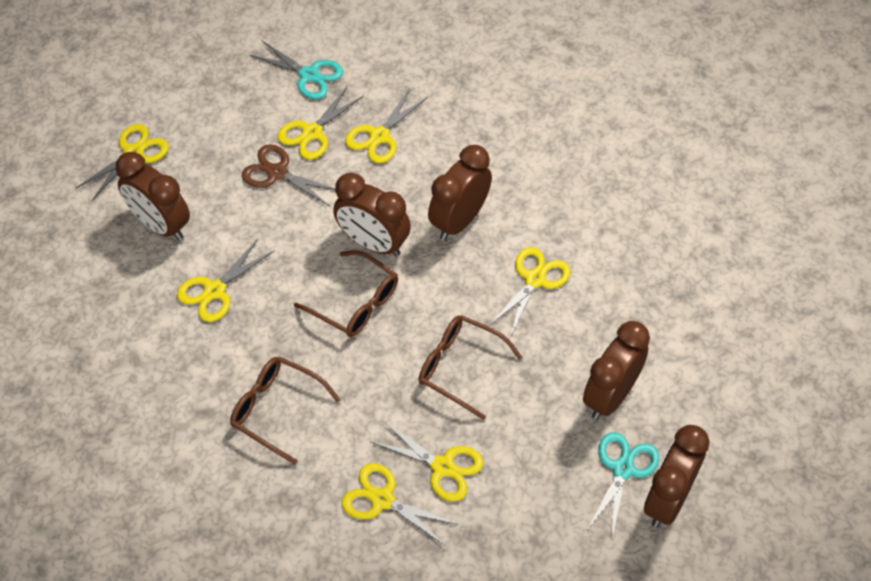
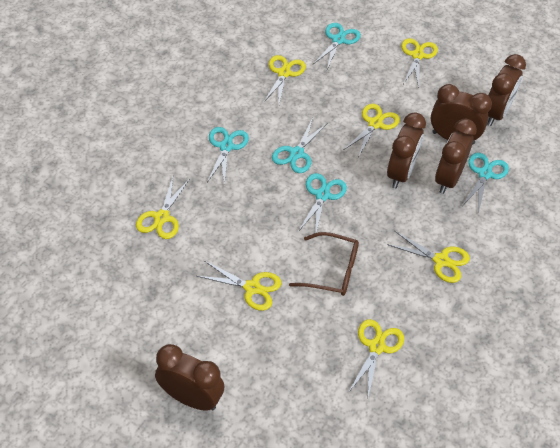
brown glasses: 3 -> 1
brown scissors: 1 -> 0
turquoise scissors: 2 -> 5

